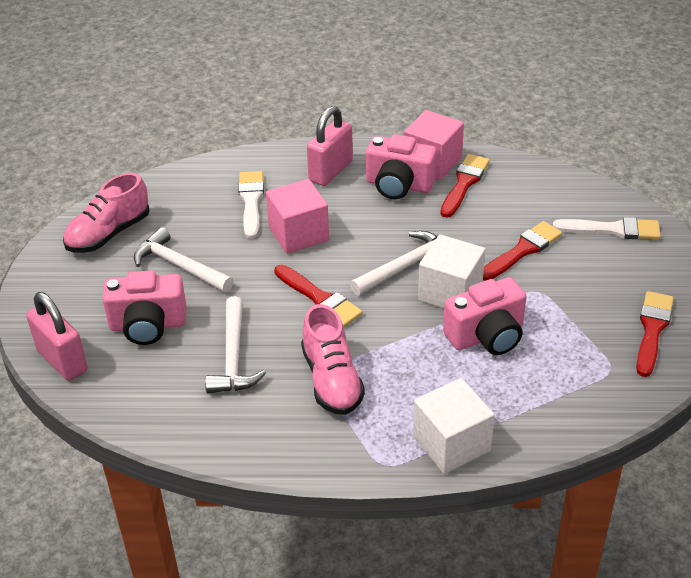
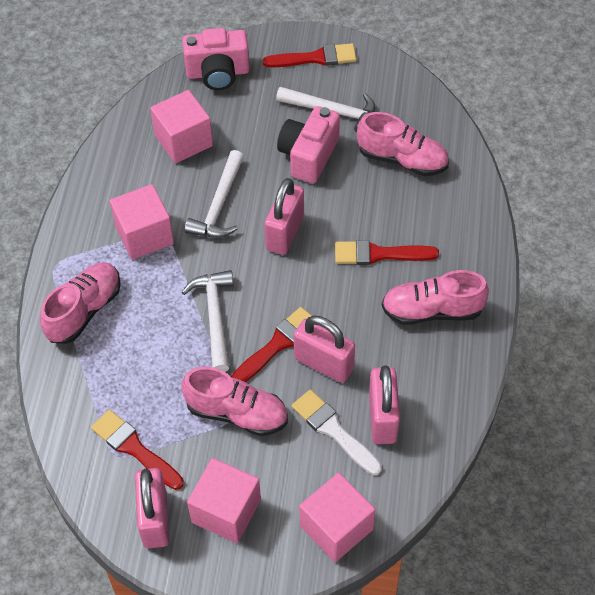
pink camera: 3 -> 2
pink cube: 2 -> 4
pink padlock: 2 -> 4
pink shoe: 2 -> 4
white brush: 2 -> 1
white cube: 2 -> 0

